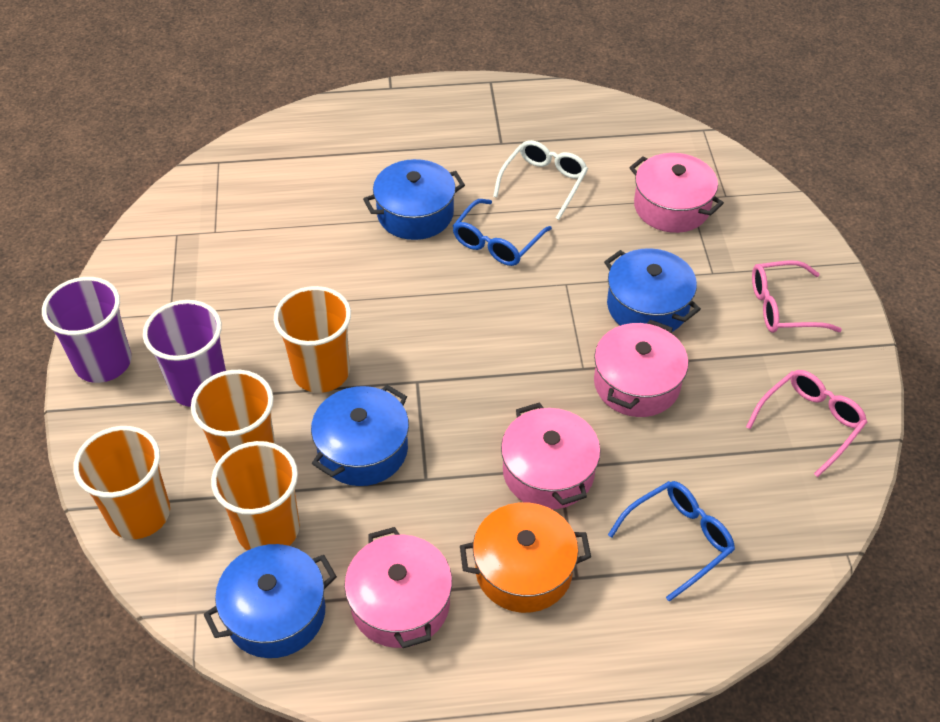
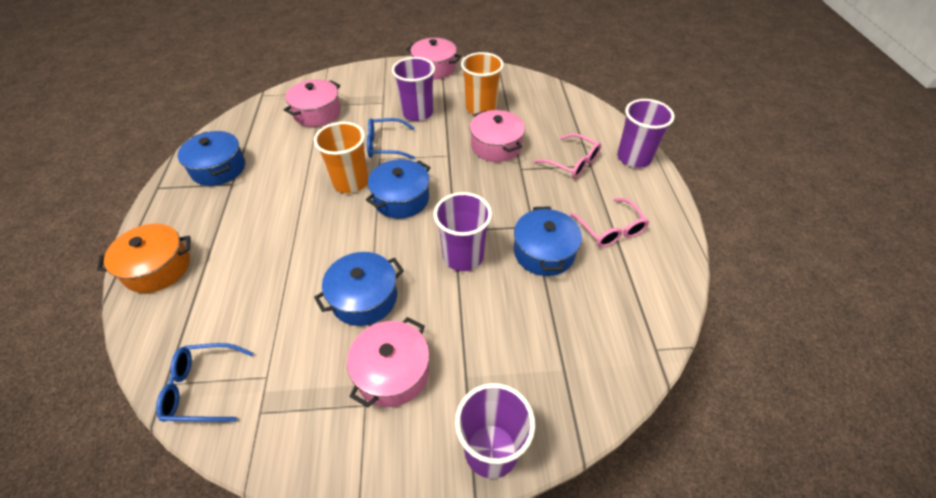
orange cup: 4 -> 2
purple cup: 2 -> 4
white glasses: 1 -> 0

